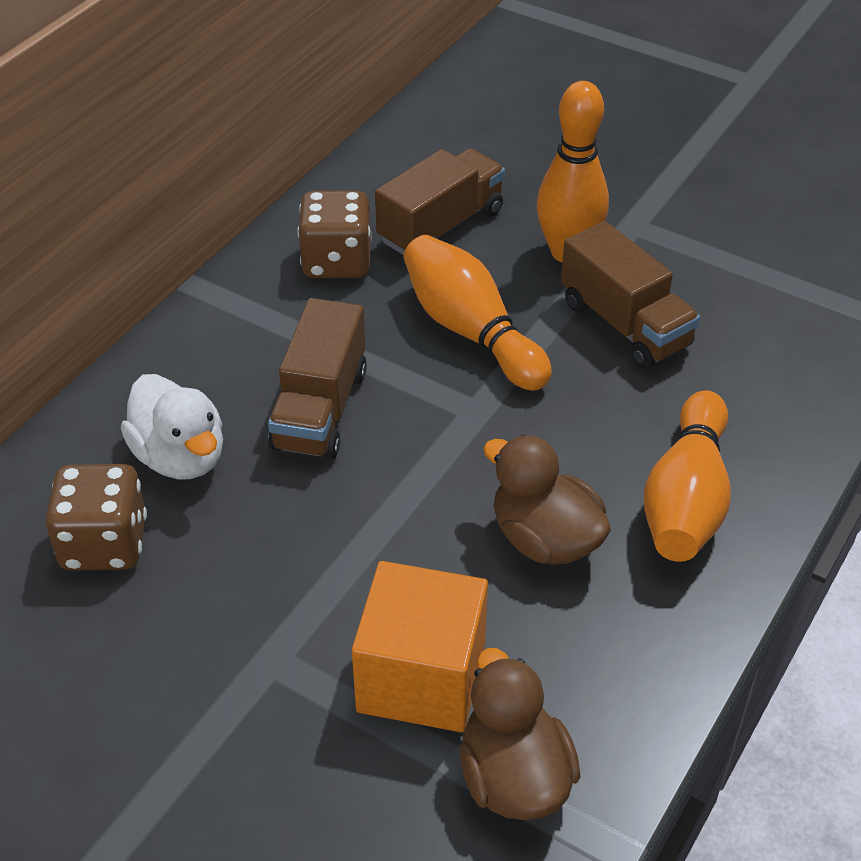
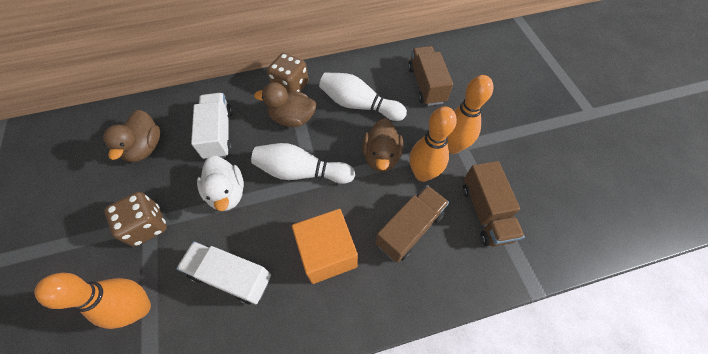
brown duck: 2 -> 3
white bowling pin: 0 -> 2
white truck: 0 -> 2

